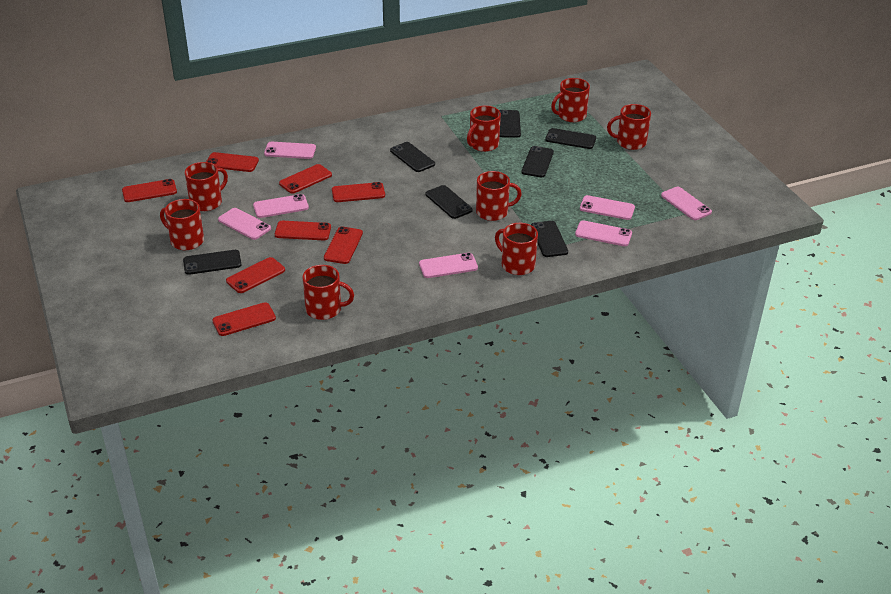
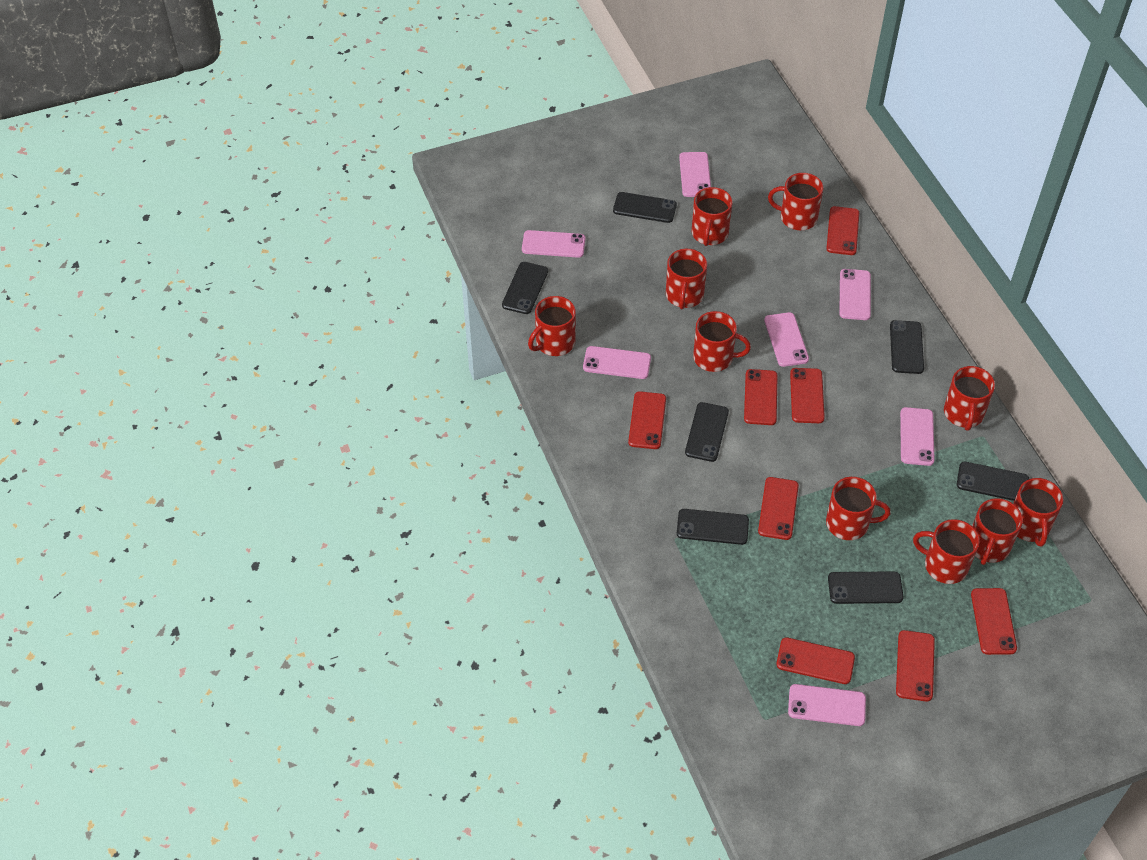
red mug: 8 -> 10

